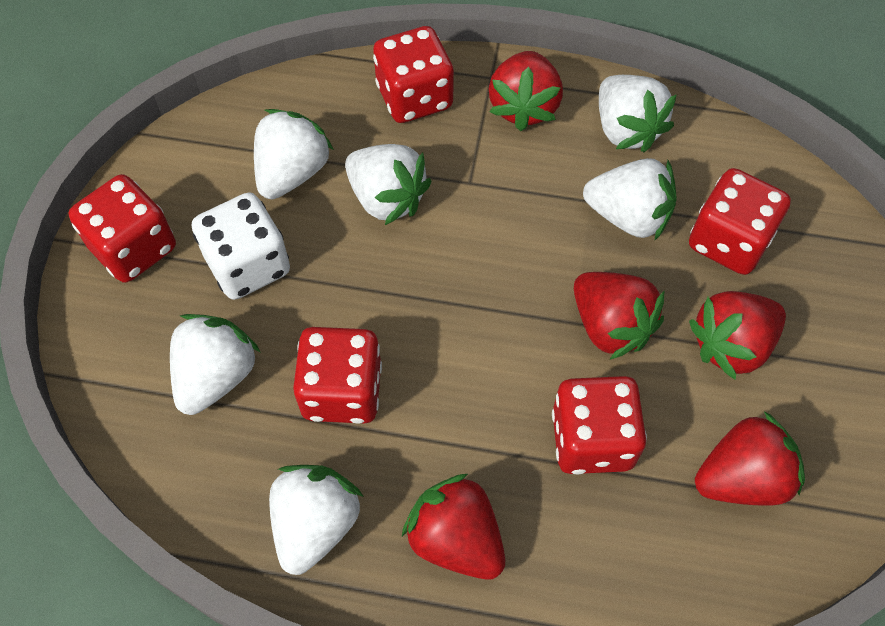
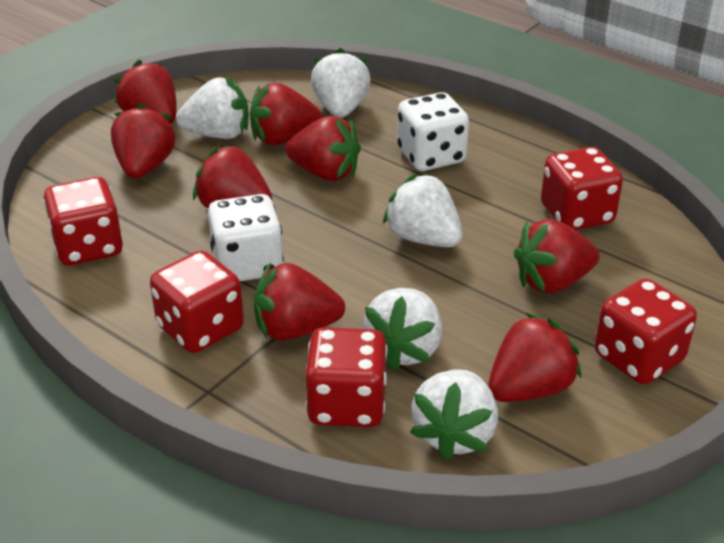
red strawberry: 5 -> 8
white dice: 1 -> 2
white strawberry: 6 -> 5

